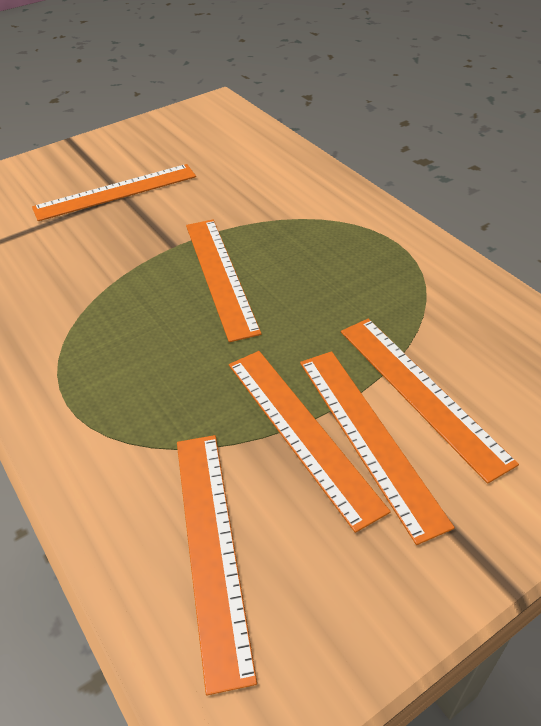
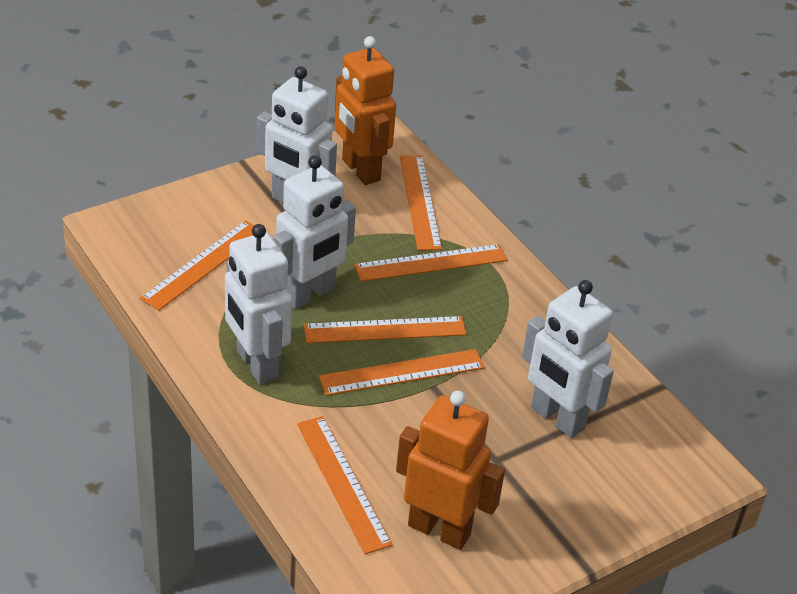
orange robot: 0 -> 2
white robot: 0 -> 4

